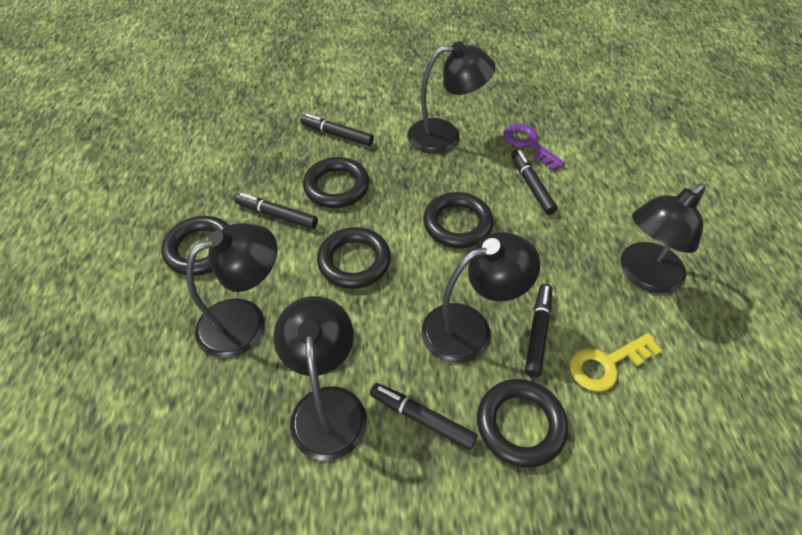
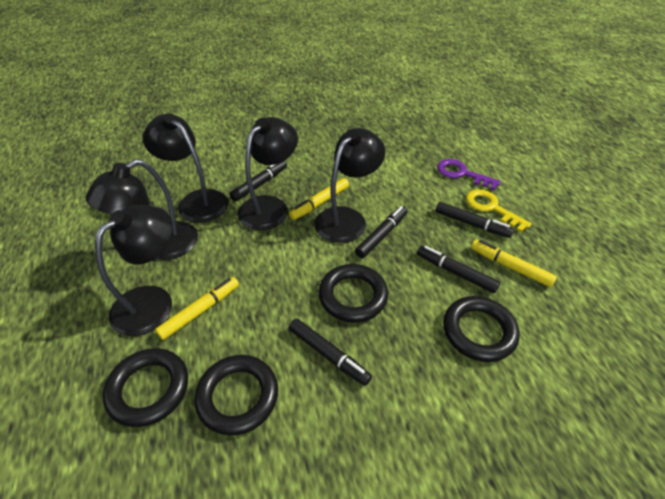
black ring: 5 -> 4
yellow marker: 0 -> 3

